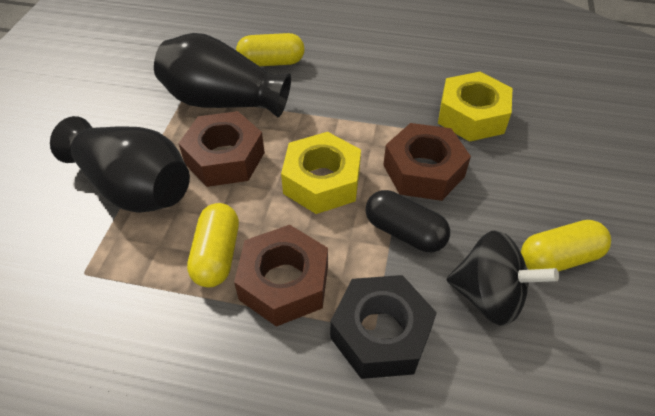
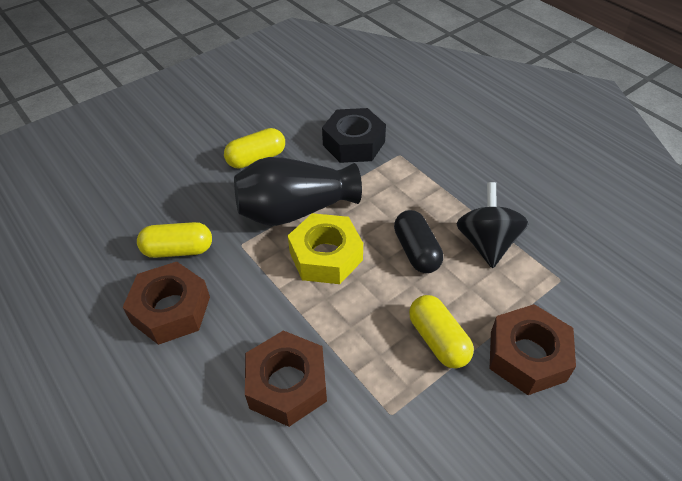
black vase: 2 -> 1
yellow nut: 2 -> 1

